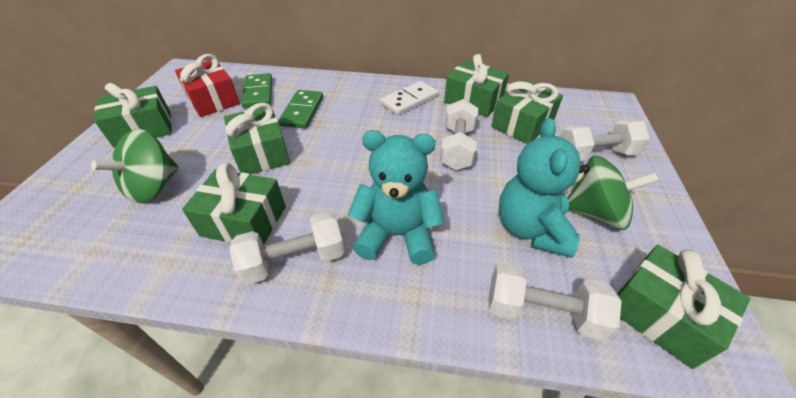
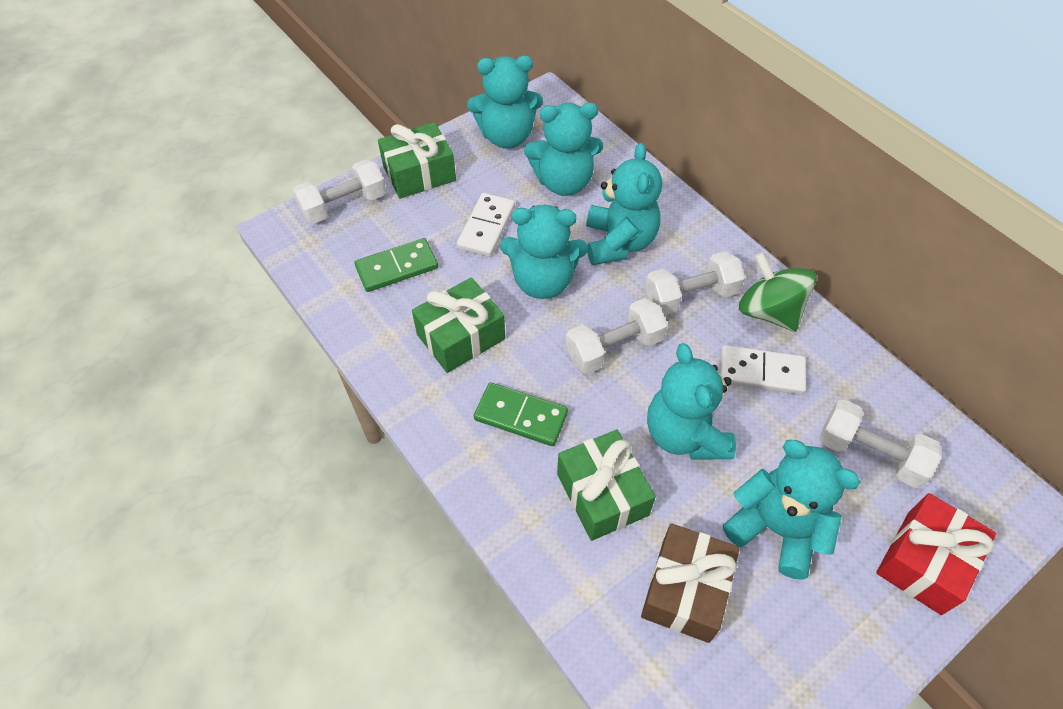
brown gift: 0 -> 1
green gift: 6 -> 3
green spinning top: 2 -> 1
turquoise teddy bear: 2 -> 6
white domino: 1 -> 2

